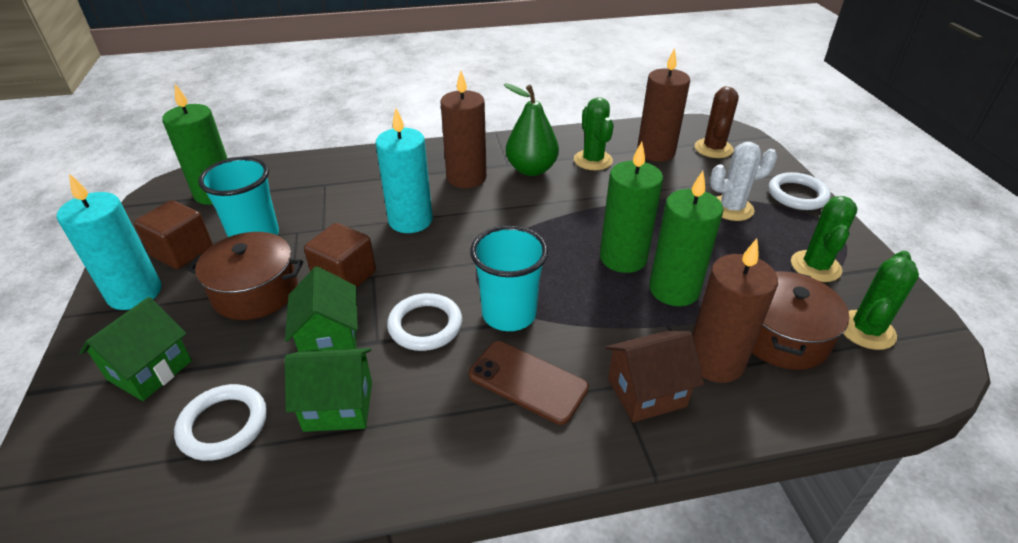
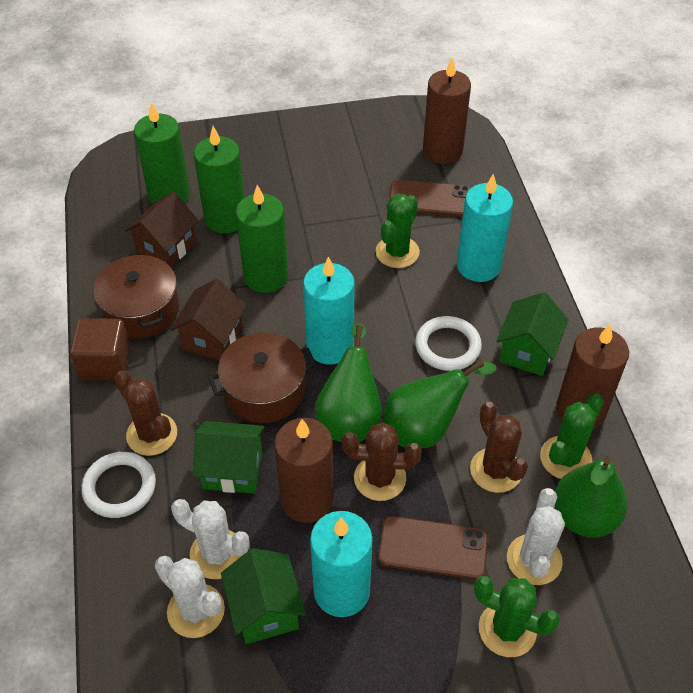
brown cactus: 1 -> 3
brown cube: 2 -> 1
brown house: 1 -> 2
brown phone: 1 -> 2
green pear: 1 -> 3
turquoise candle: 2 -> 3
turquoise cup: 2 -> 0
white cactus: 1 -> 3
white ring: 3 -> 2

